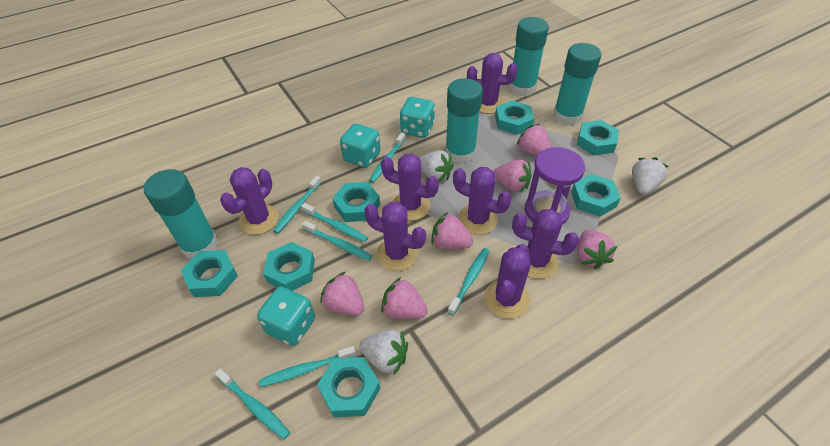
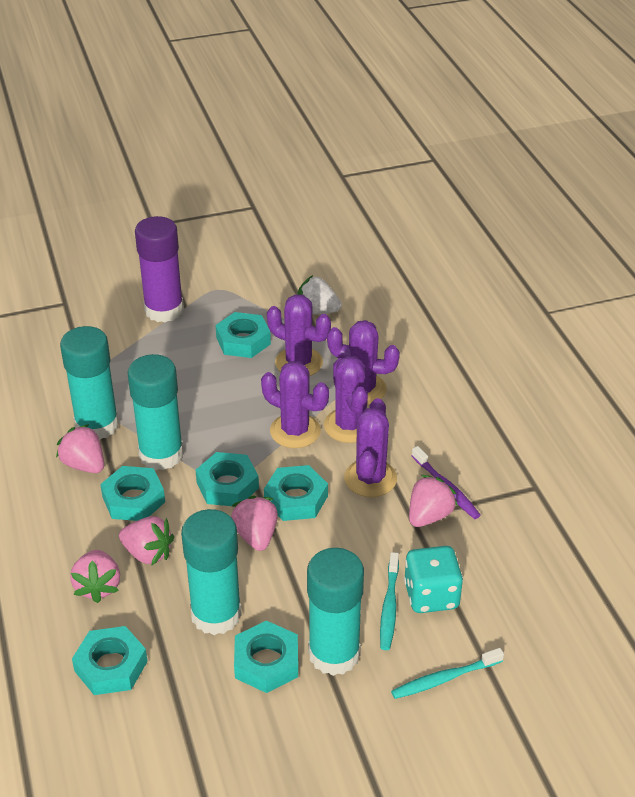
pink strawberry: 6 -> 5
purple cactus: 7 -> 5
purple glue stick: 0 -> 1
purple hourglass: 1 -> 0
purple toothbrush: 0 -> 1
turquoise dice: 3 -> 1
turquoise nut: 7 -> 6
turquoise toothbrush: 7 -> 2
white strawberry: 3 -> 1

